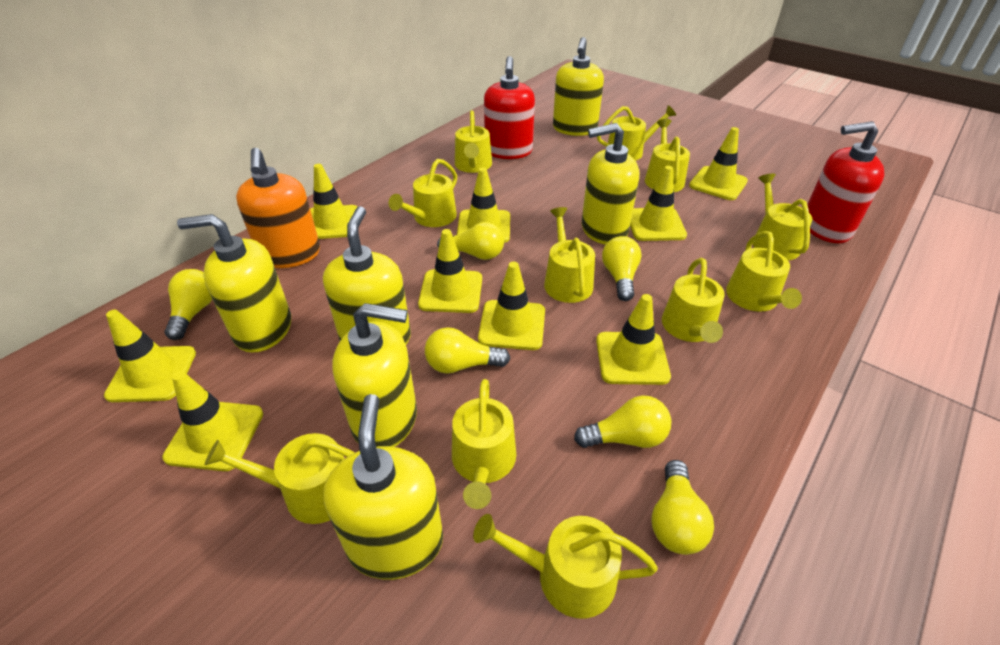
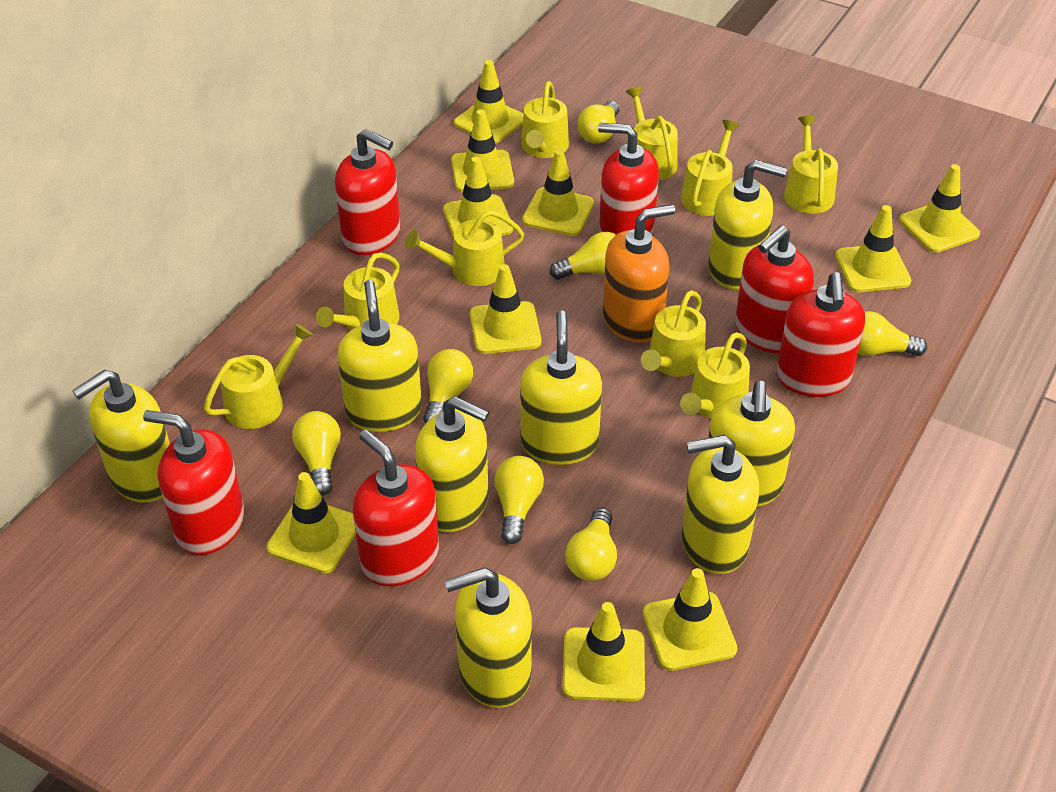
red soap dispenser: 2 -> 6
yellow light bulb: 6 -> 7
yellow soap dispenser: 6 -> 8
yellow traffic cone: 9 -> 10
yellow watering can: 11 -> 9

